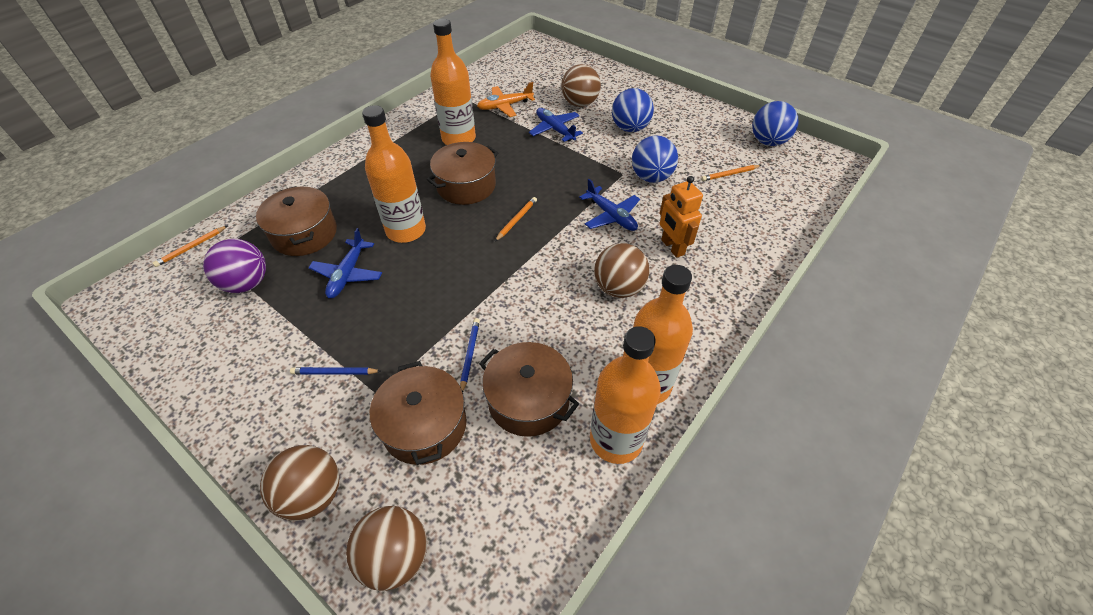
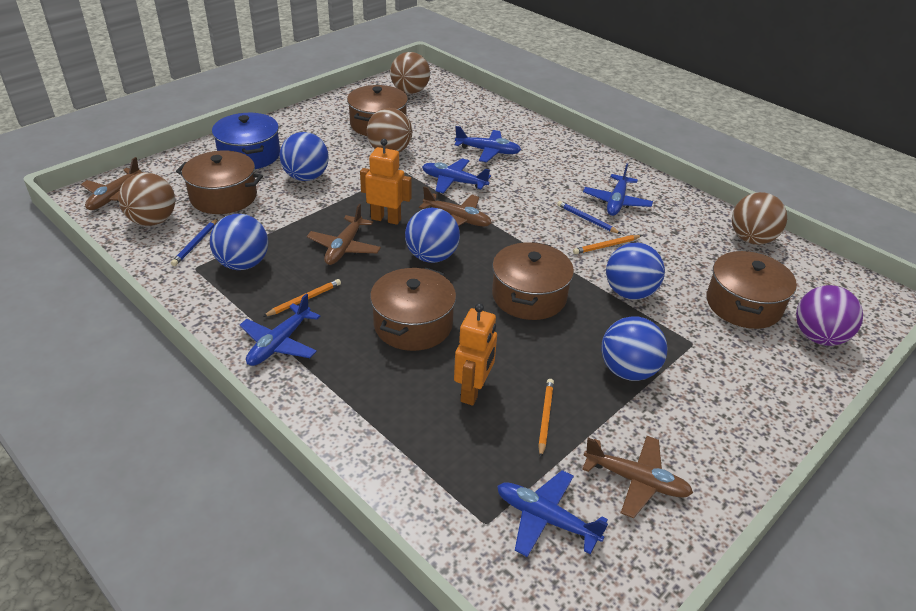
blue ball: 3 -> 5
blue plane: 3 -> 5
blue pot: 0 -> 1
brown plane: 0 -> 4
brown pot: 4 -> 5
orange bottle: 4 -> 0
orange plane: 1 -> 0
orange robot: 1 -> 2

